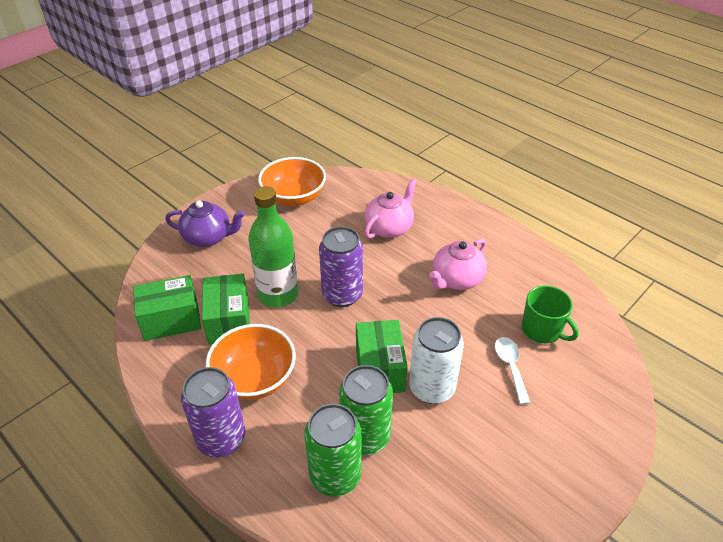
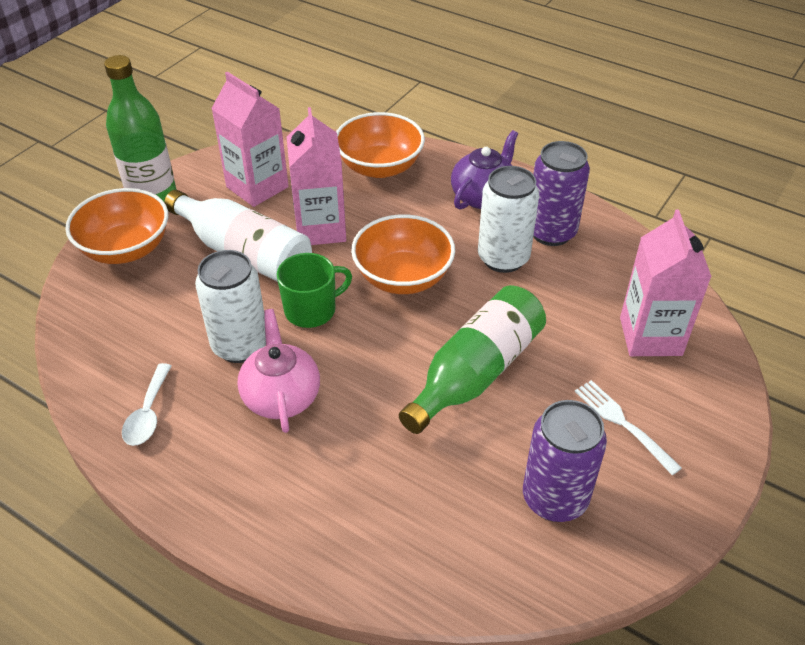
green bottle: 1 -> 2
green box: 3 -> 0
green can: 2 -> 0
orange bowl: 2 -> 3
pink carton: 0 -> 3
pink teapot: 2 -> 1
white bottle: 0 -> 1
white can: 1 -> 2
white fork: 0 -> 1

